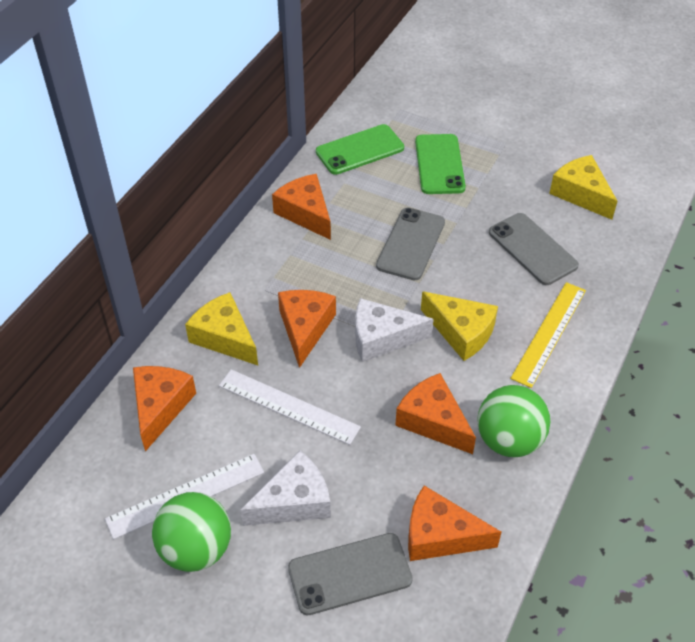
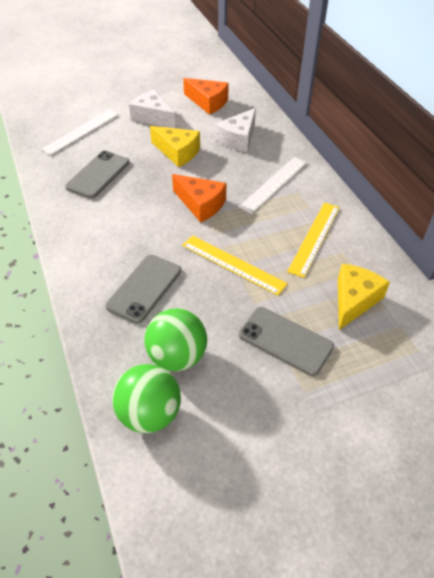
green phone: 2 -> 0
orange cheese: 5 -> 2
yellow cheese: 3 -> 2
yellow ruler: 1 -> 2

